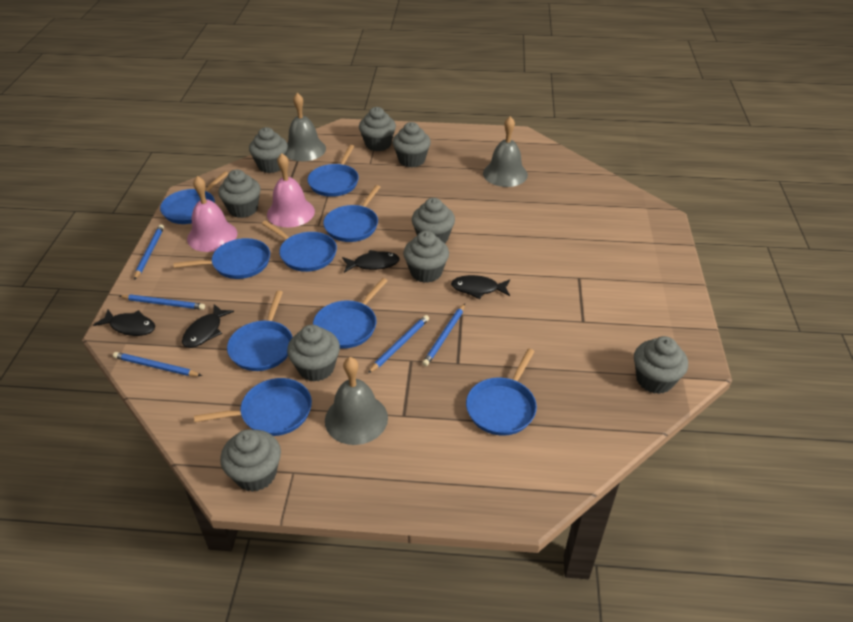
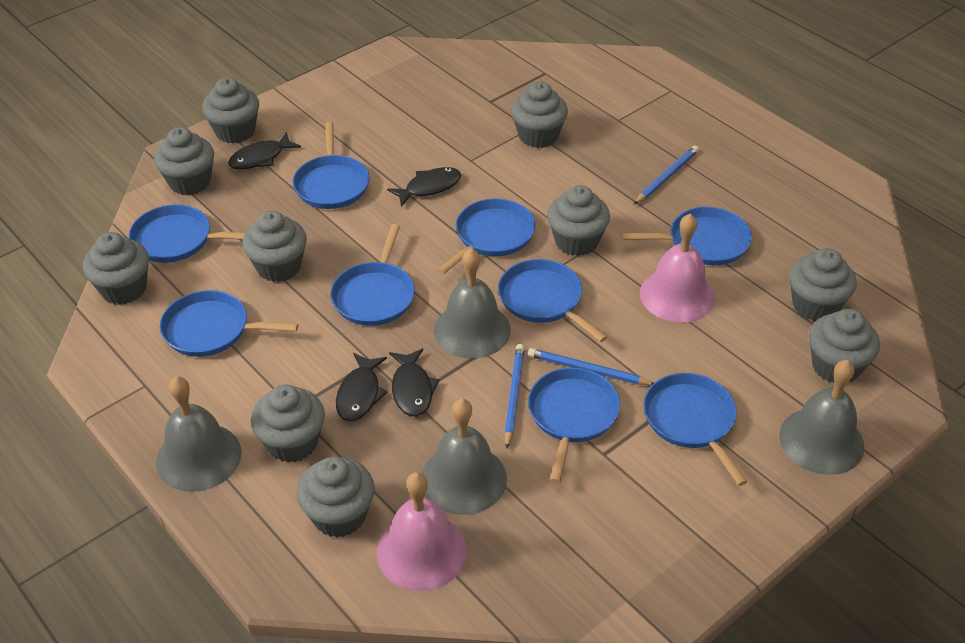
blue pencil: 5 -> 3
grey bell: 3 -> 4
grey cupcake: 9 -> 10

